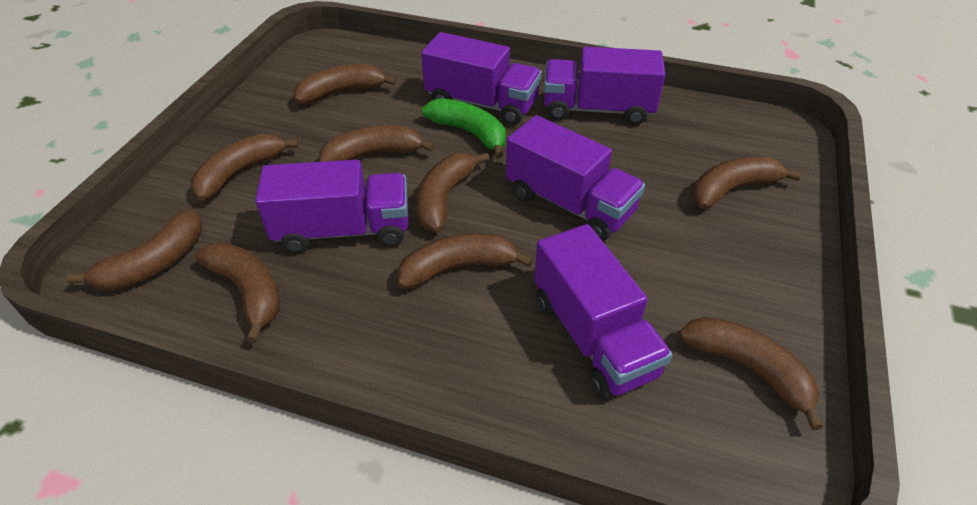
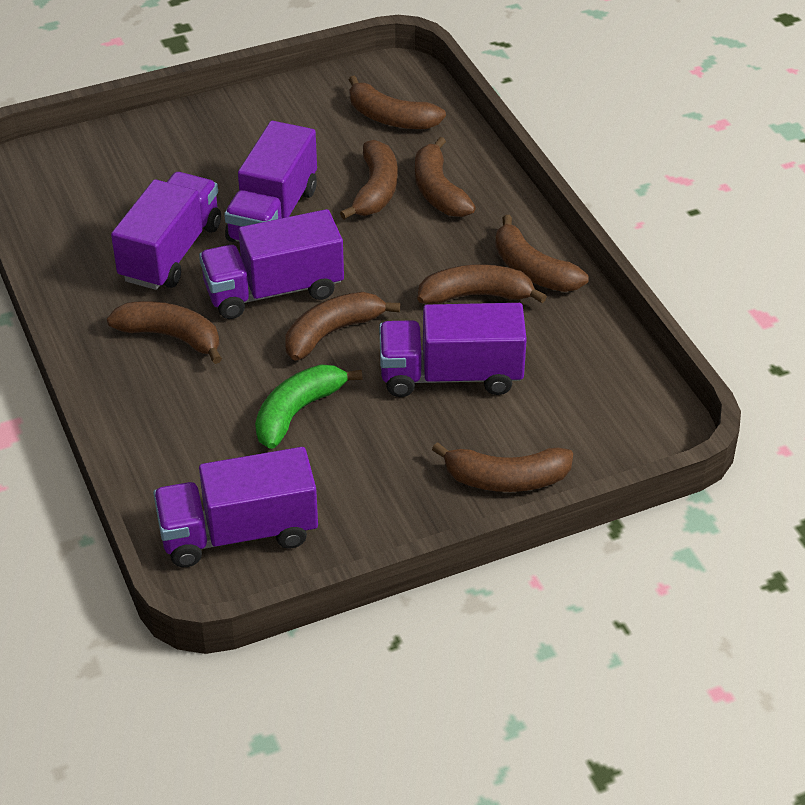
brown banana: 9 -> 8

